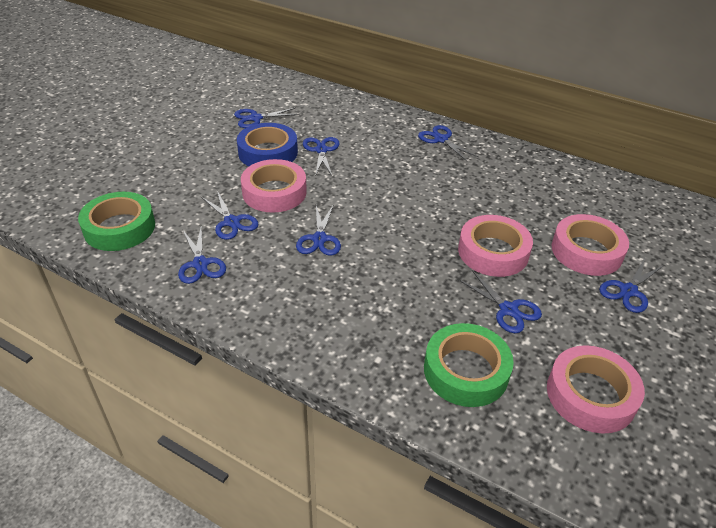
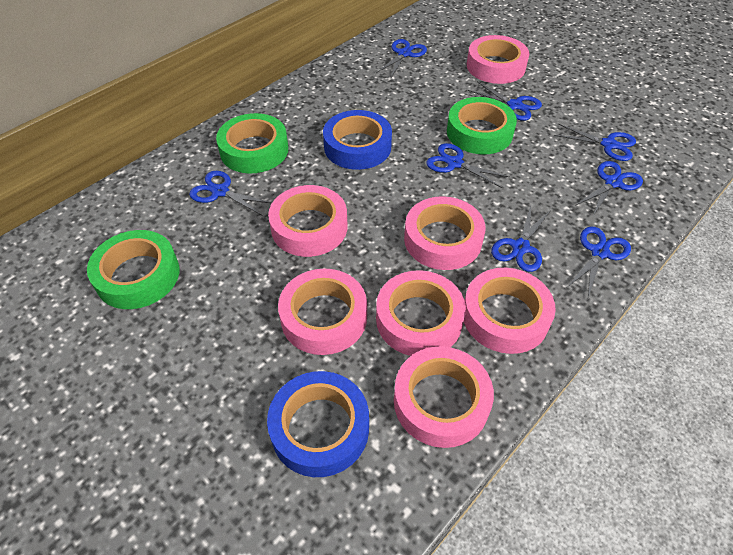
blue tape: 1 -> 2
green tape: 2 -> 3
pink tape: 4 -> 7

